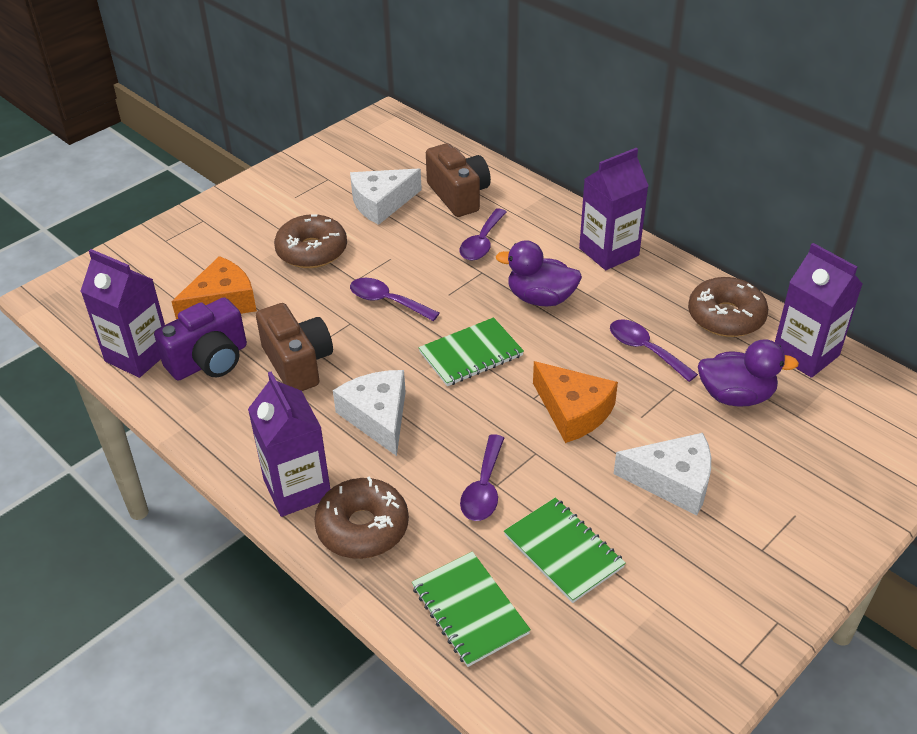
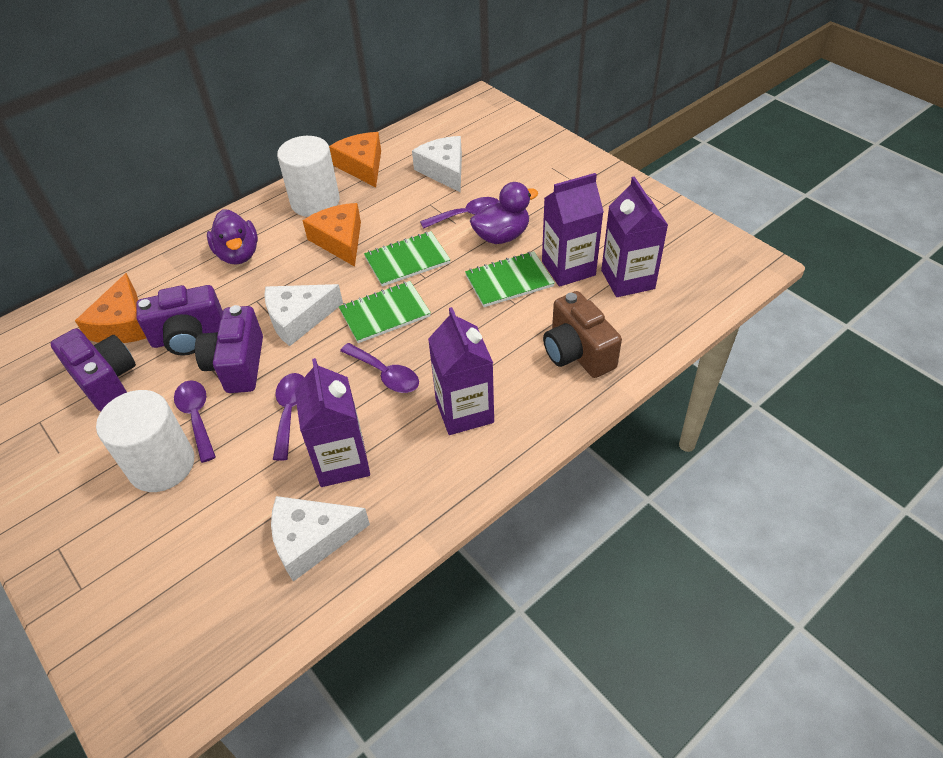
brown camera: 2 -> 1
brown donut: 3 -> 0
orange cheese: 2 -> 3
purple camera: 1 -> 3
white cylinder: 0 -> 2

